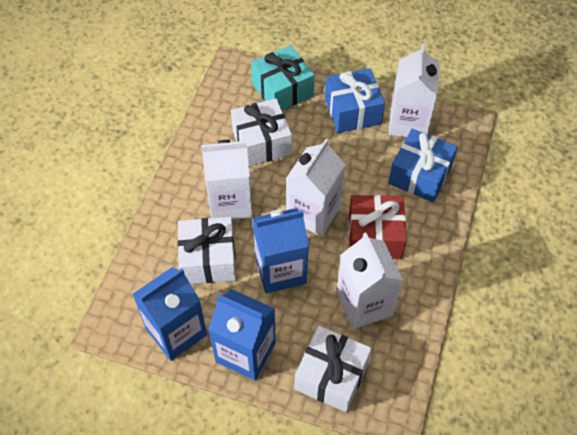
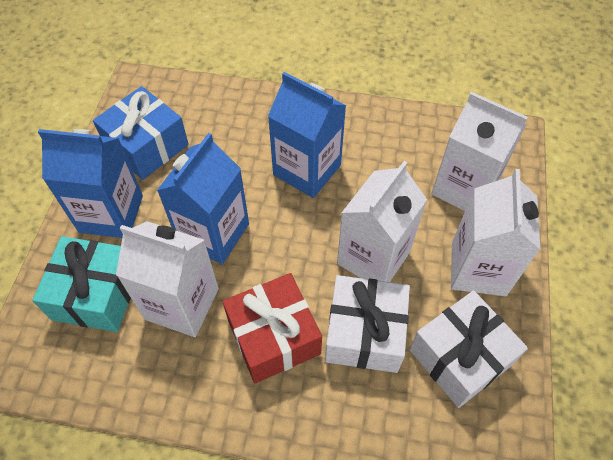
blue gift: 2 -> 1
white gift: 3 -> 2

